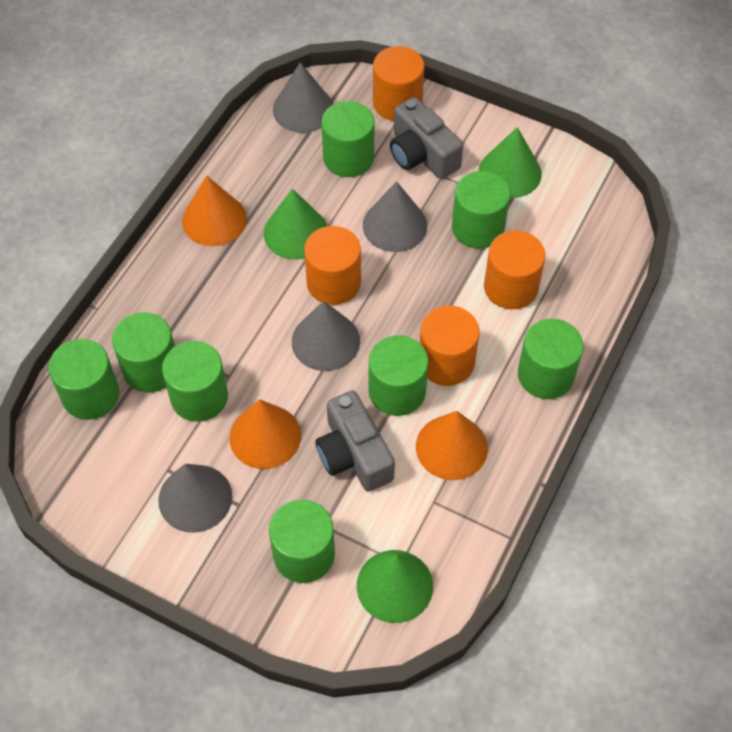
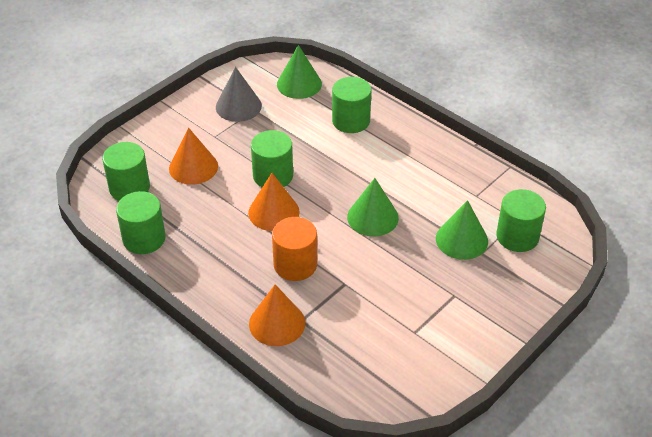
green cylinder: 8 -> 5
grey camera: 2 -> 0
grey cone: 4 -> 1
orange cylinder: 4 -> 1

